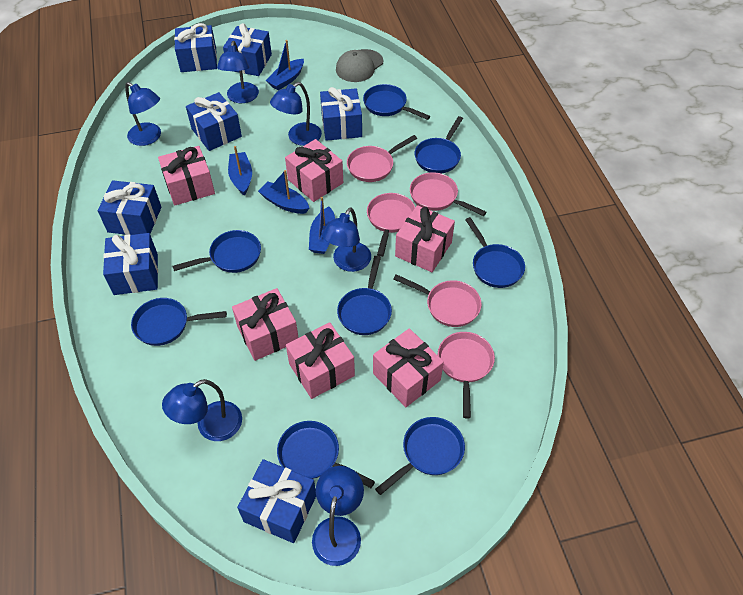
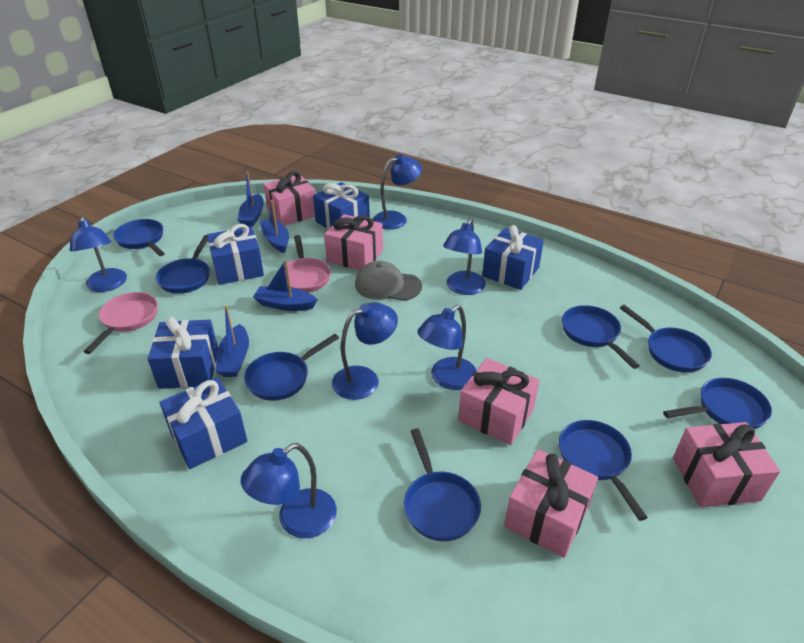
blue gift: 7 -> 5
pink gift: 6 -> 5
pink pan: 5 -> 2

